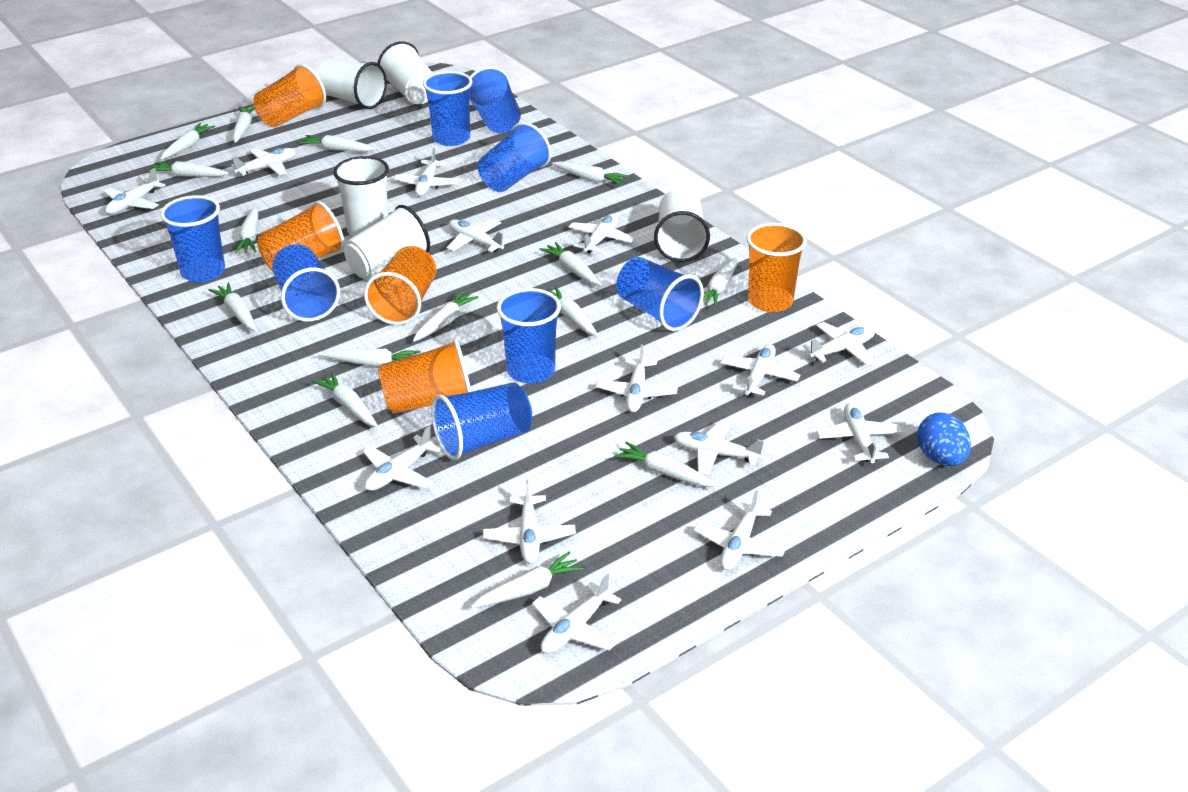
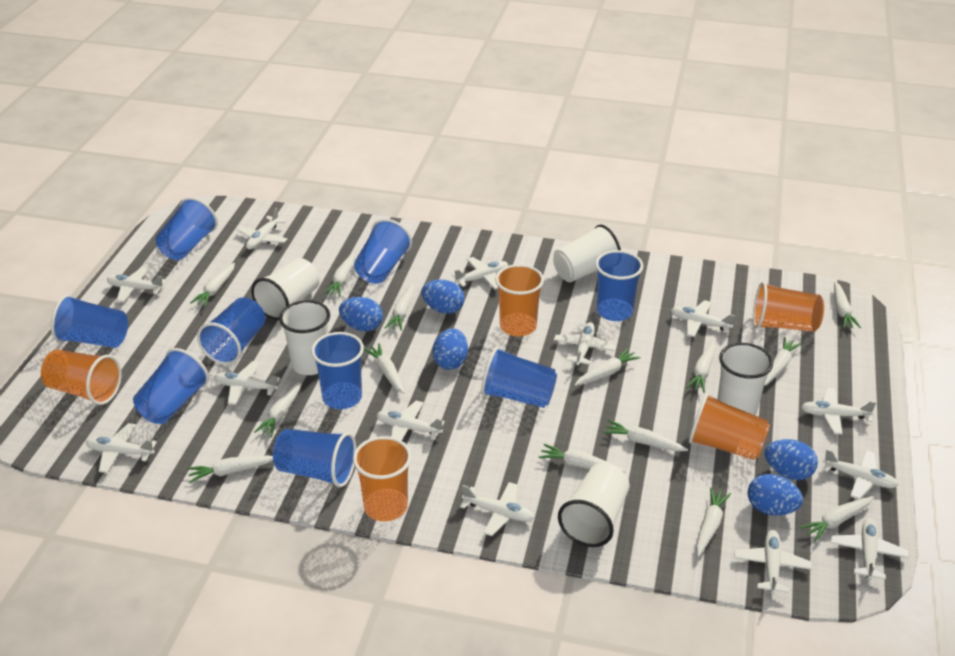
blue cup: 8 -> 9
blue egg: 1 -> 5
white carrot: 15 -> 14
white plane: 14 -> 13

